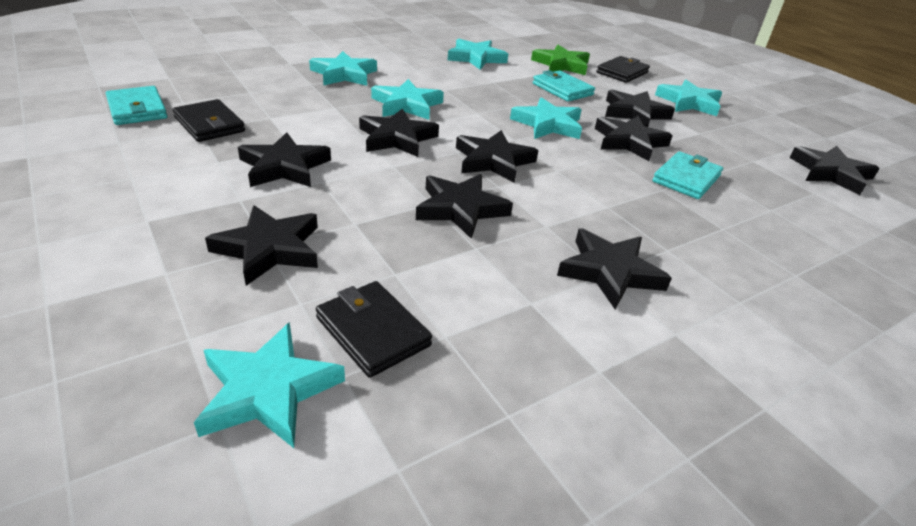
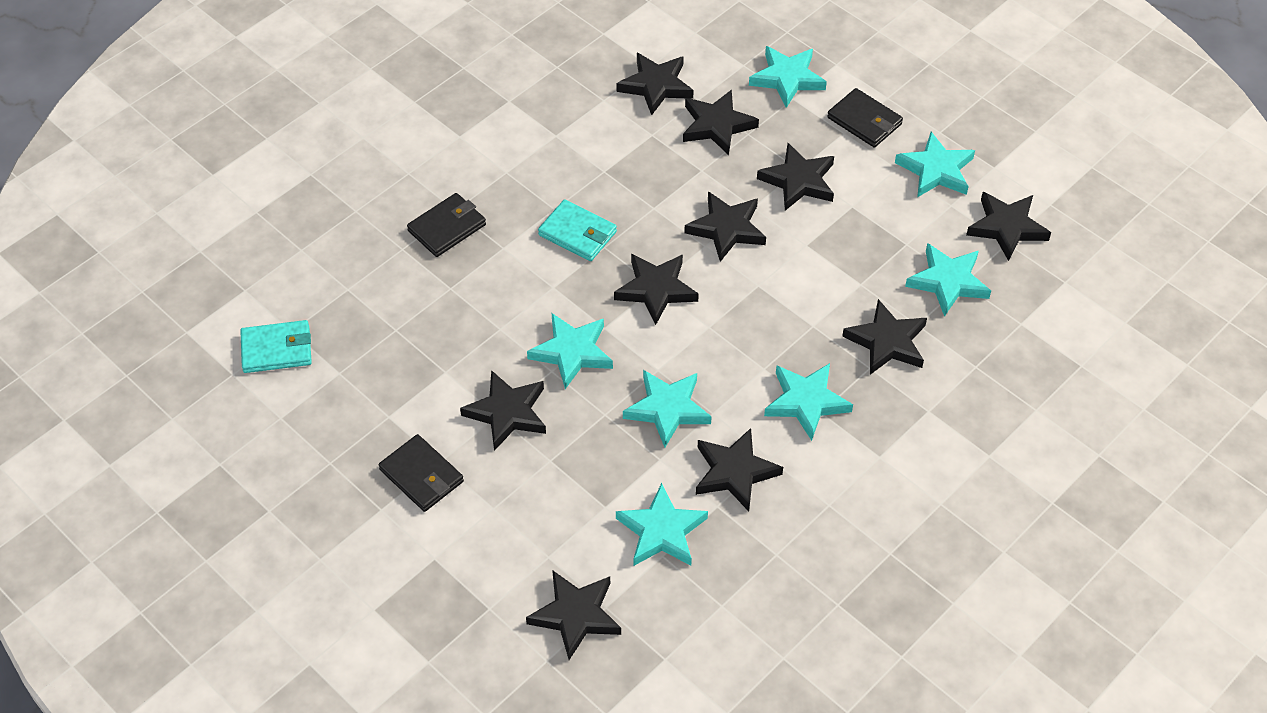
black star: 9 -> 10
green star: 1 -> 0
turquoise star: 6 -> 7
turquoise wallet: 3 -> 2

